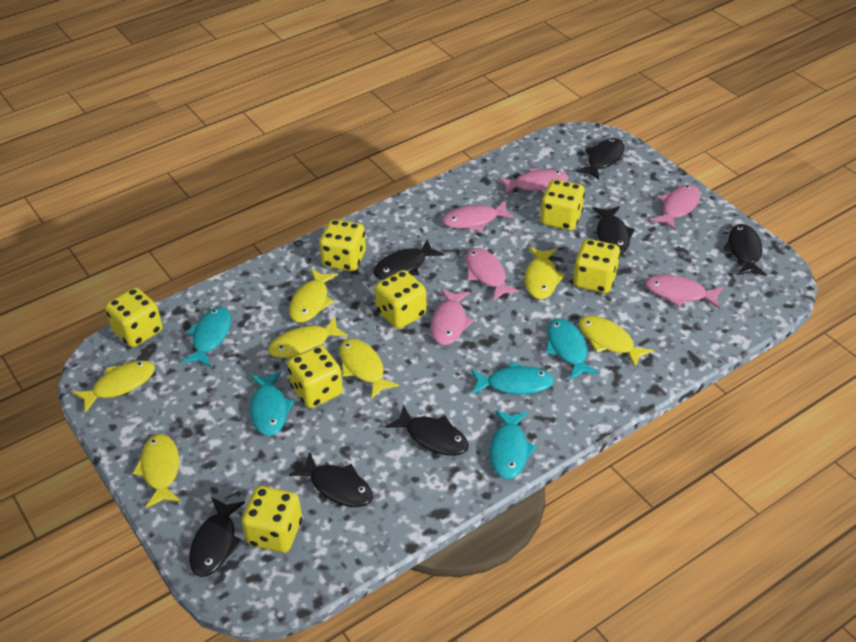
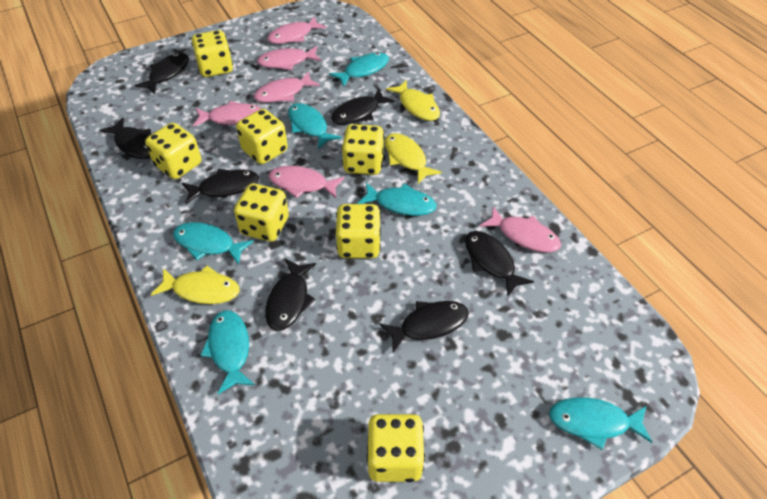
turquoise fish: 5 -> 6
yellow fish: 7 -> 3

